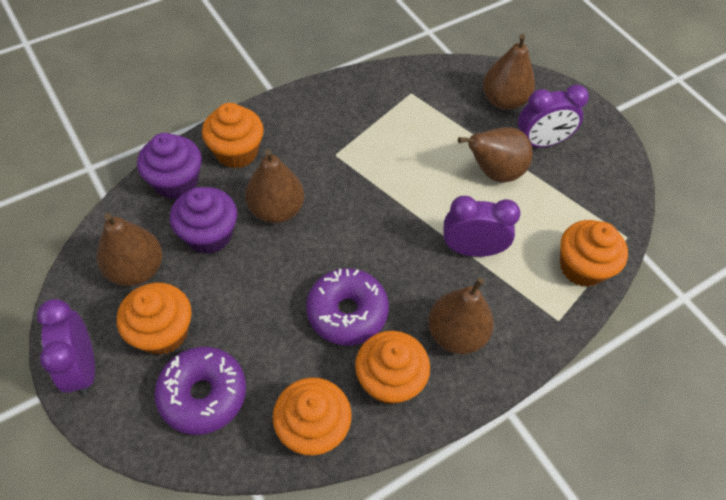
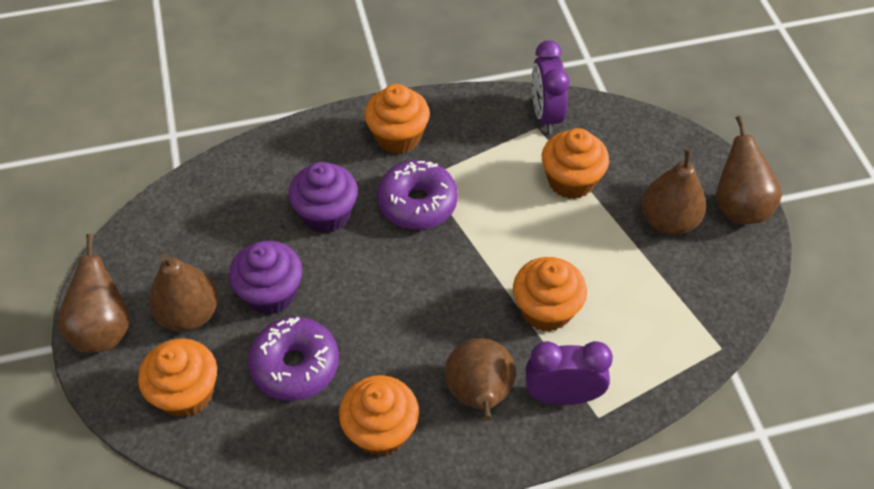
purple clock: 3 -> 2

